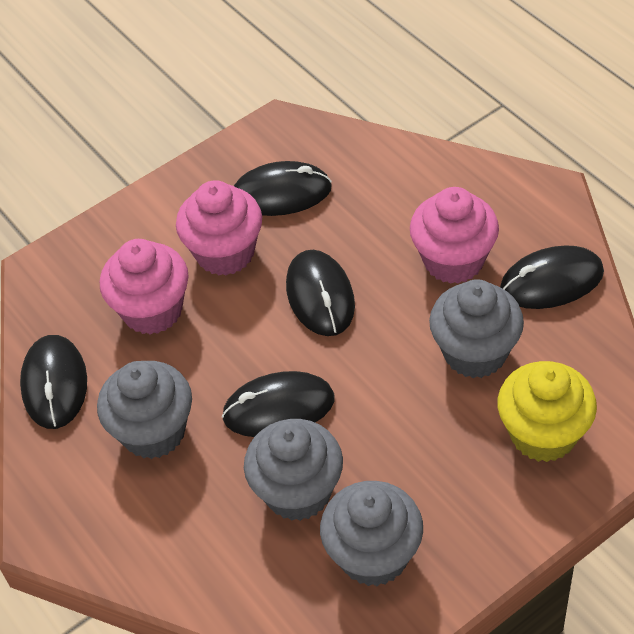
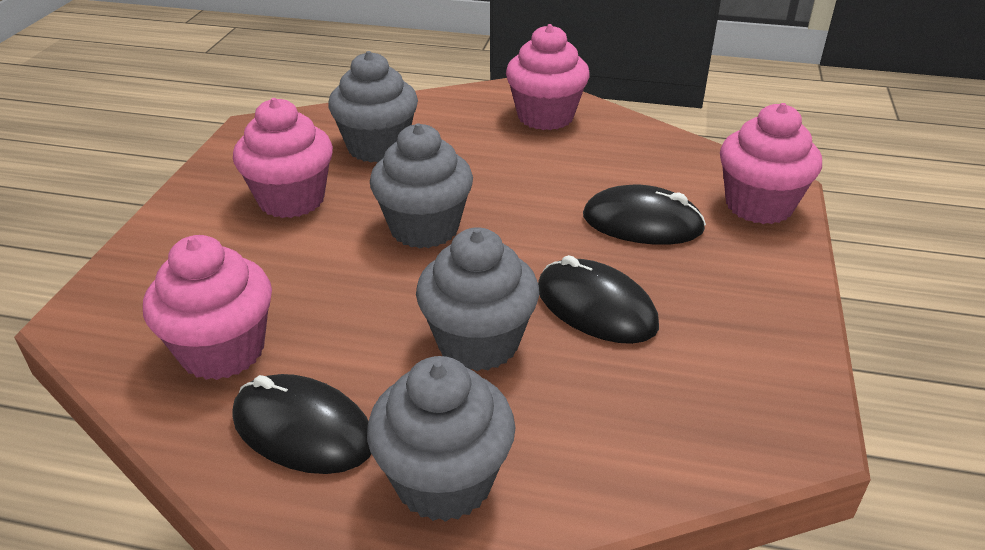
black mouse: 5 -> 3
pink cupcake: 3 -> 4
yellow cupcake: 1 -> 0

